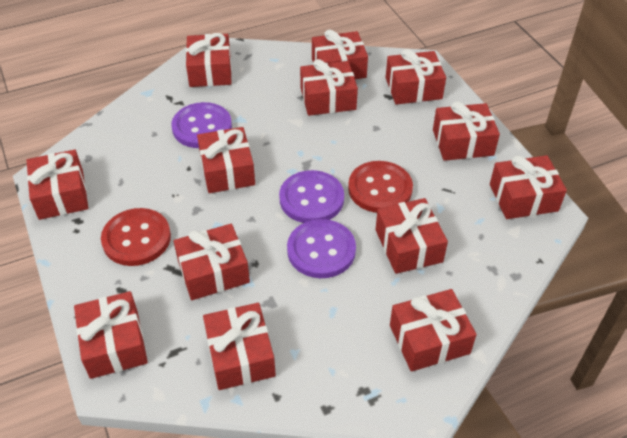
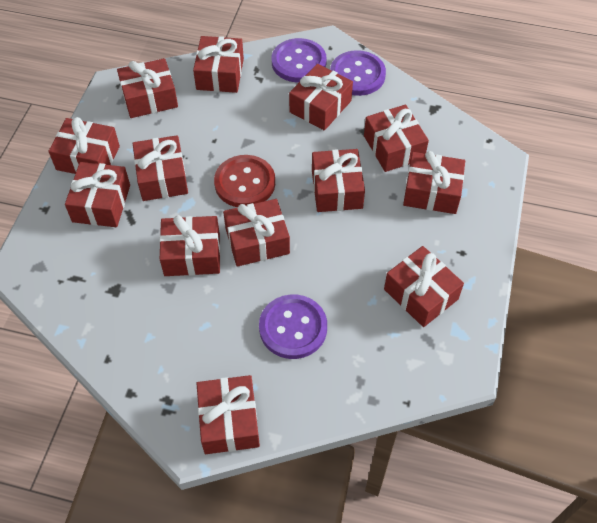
red button: 2 -> 1

